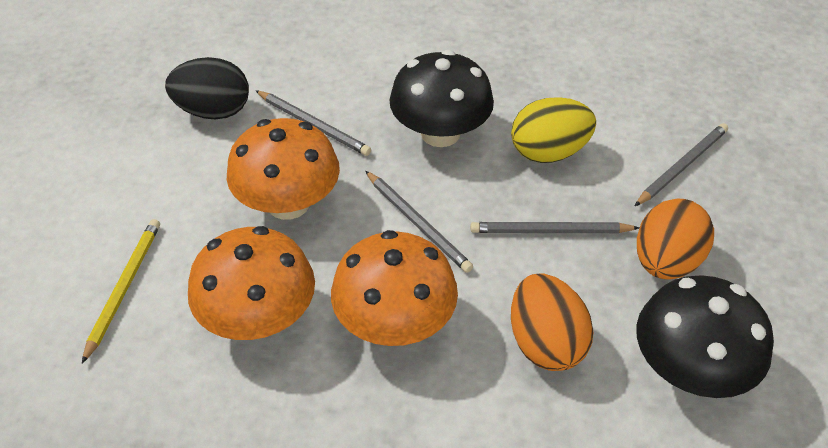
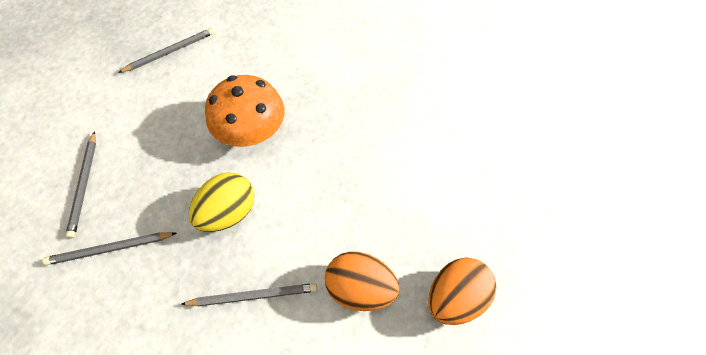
black egg: 1 -> 0
black mushroom: 2 -> 0
orange mushroom: 3 -> 1
yellow pencil: 1 -> 0

